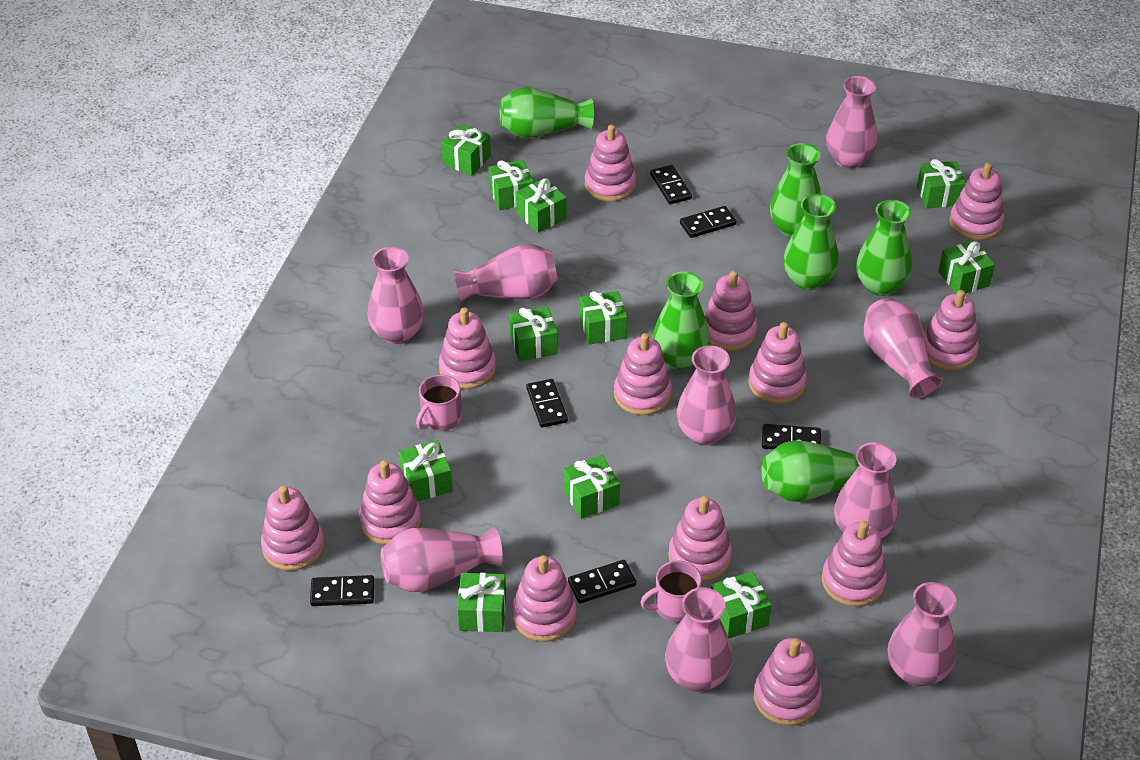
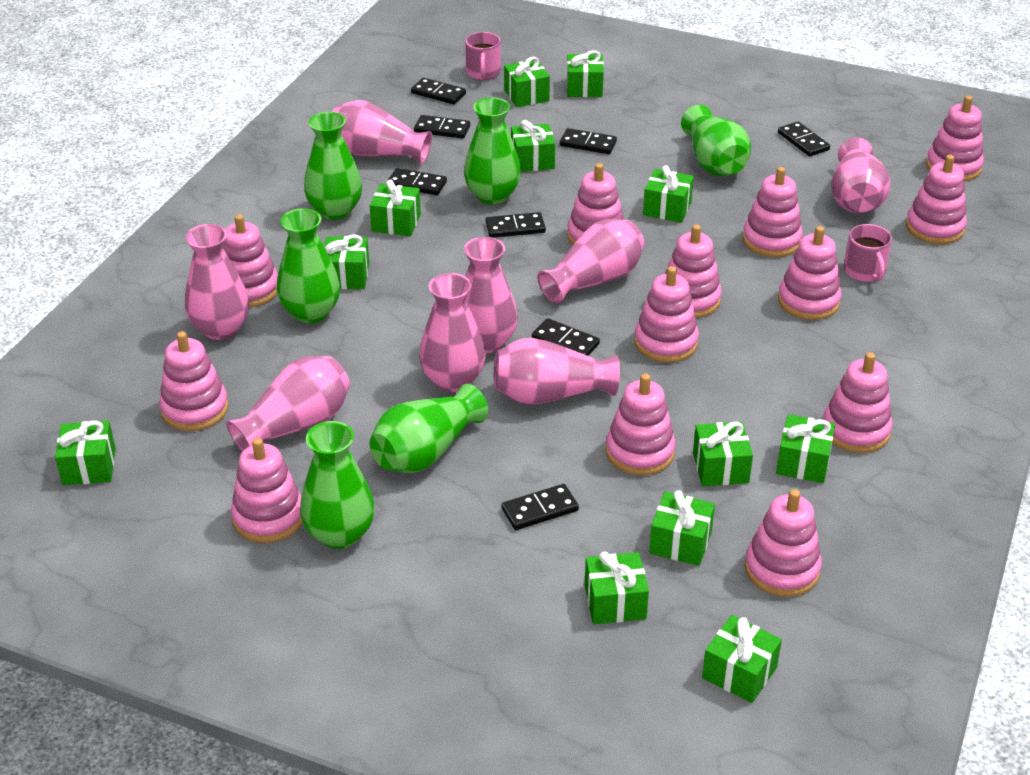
black domino: 6 -> 8
green gift: 11 -> 12
pink vase: 9 -> 8

